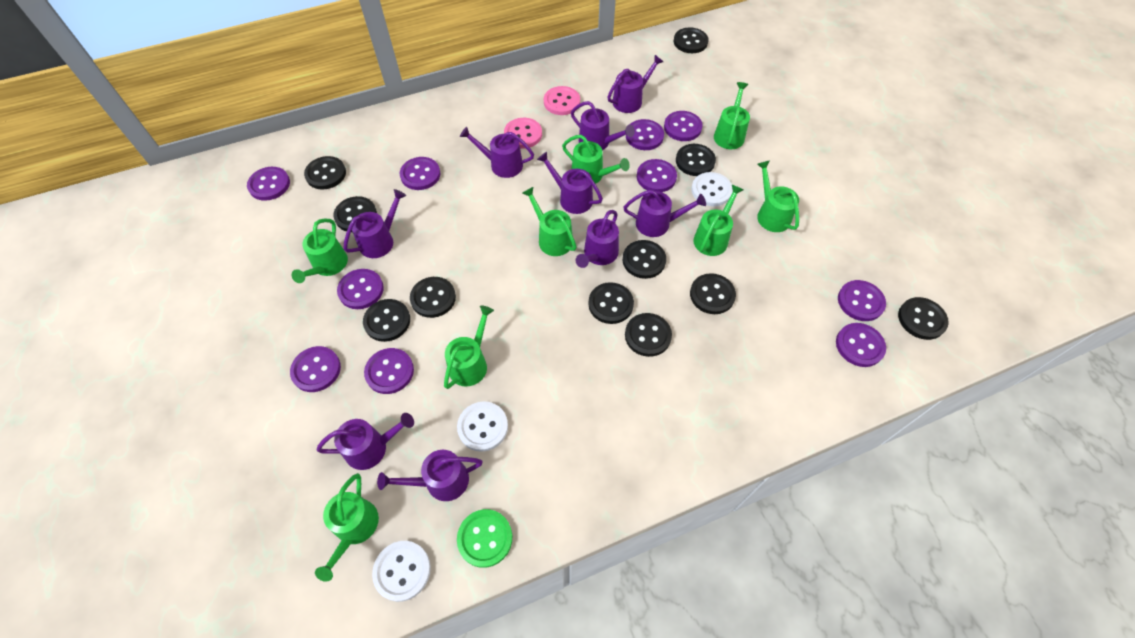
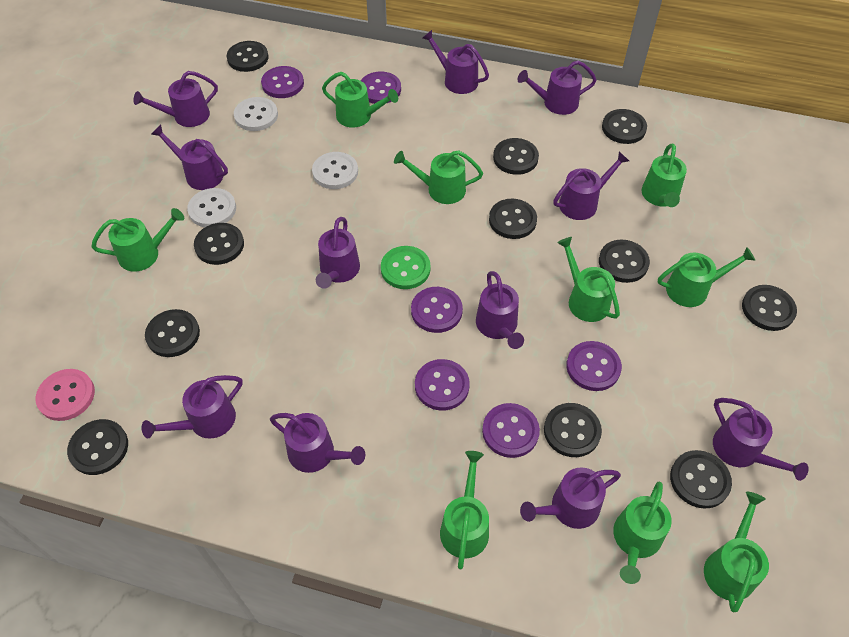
green watering can: 8 -> 9
pink button: 2 -> 1
purple button: 10 -> 6
purple watering can: 9 -> 11

